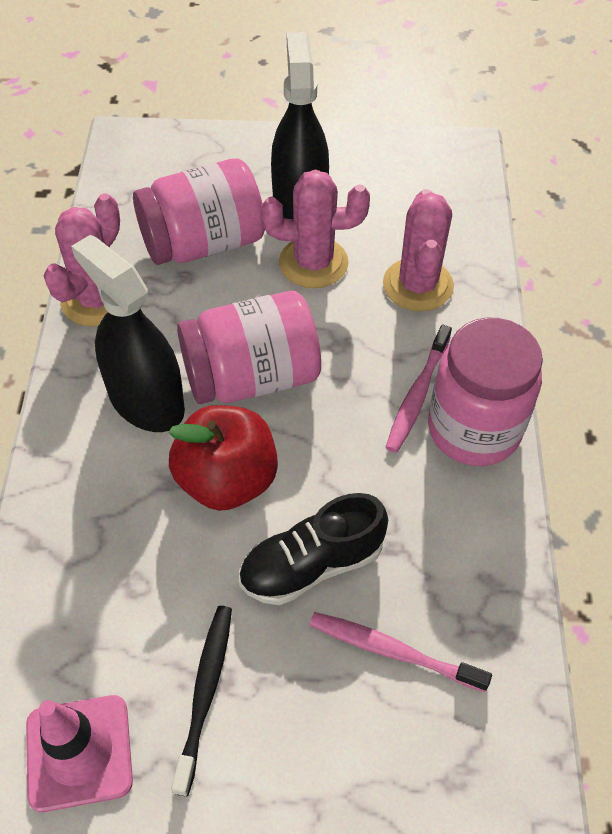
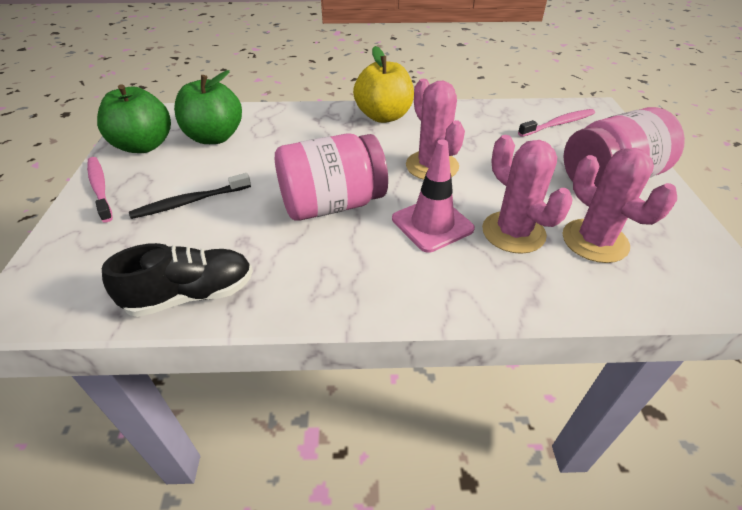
black spray bottle: 2 -> 0
green apple: 0 -> 2
pink jar: 3 -> 2
red apple: 1 -> 0
yellow apple: 0 -> 1

